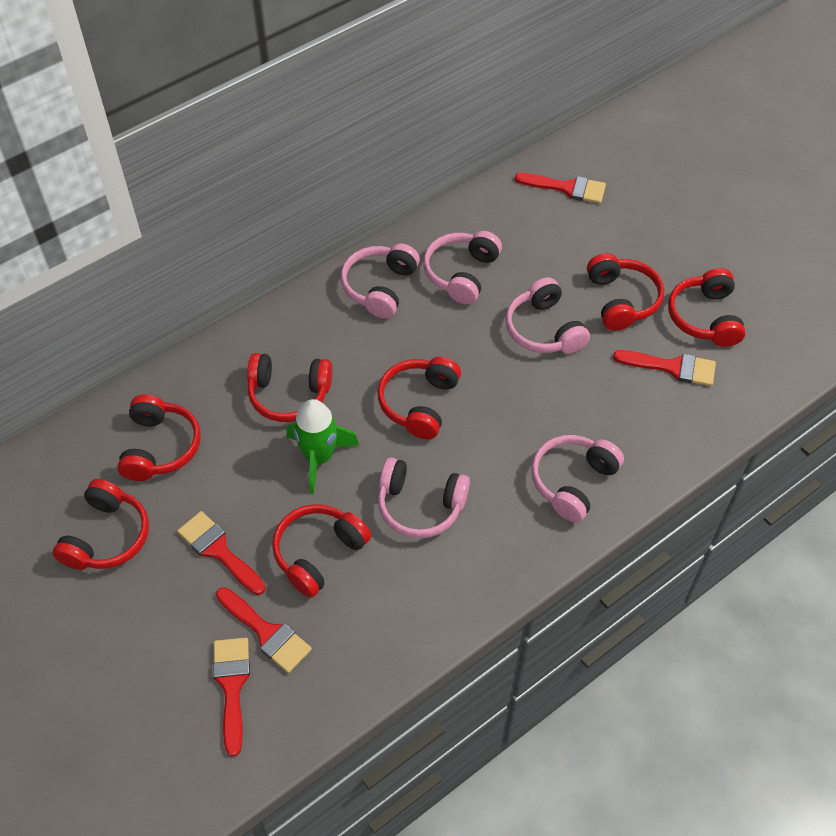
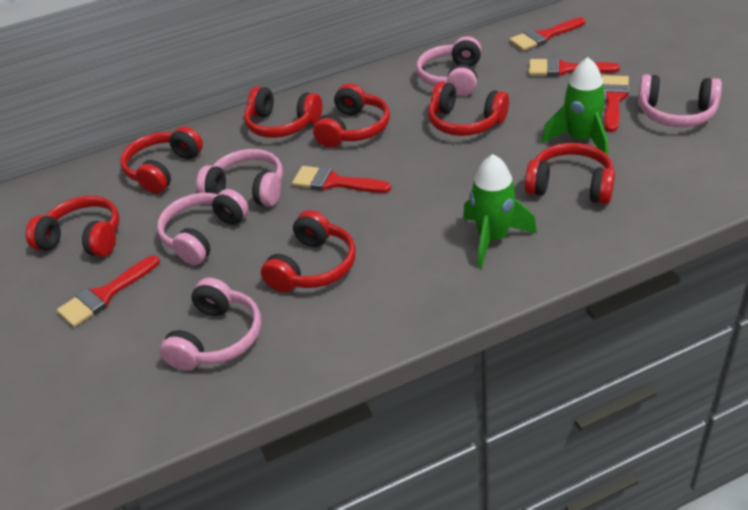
green rocket: 1 -> 2

